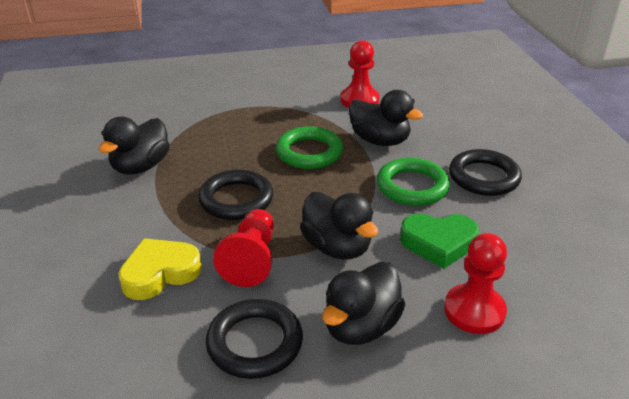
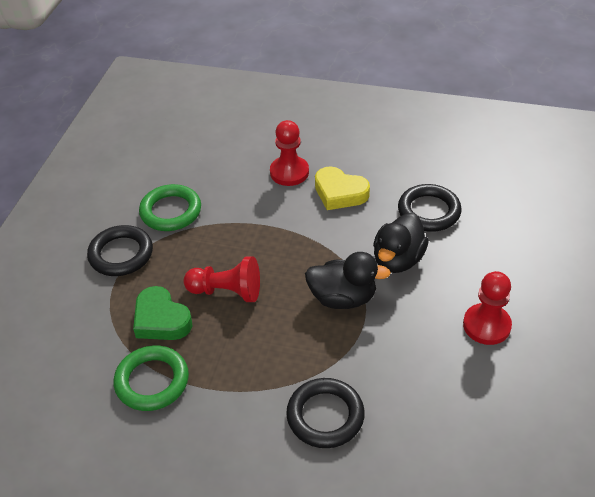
black duck: 4 -> 2

